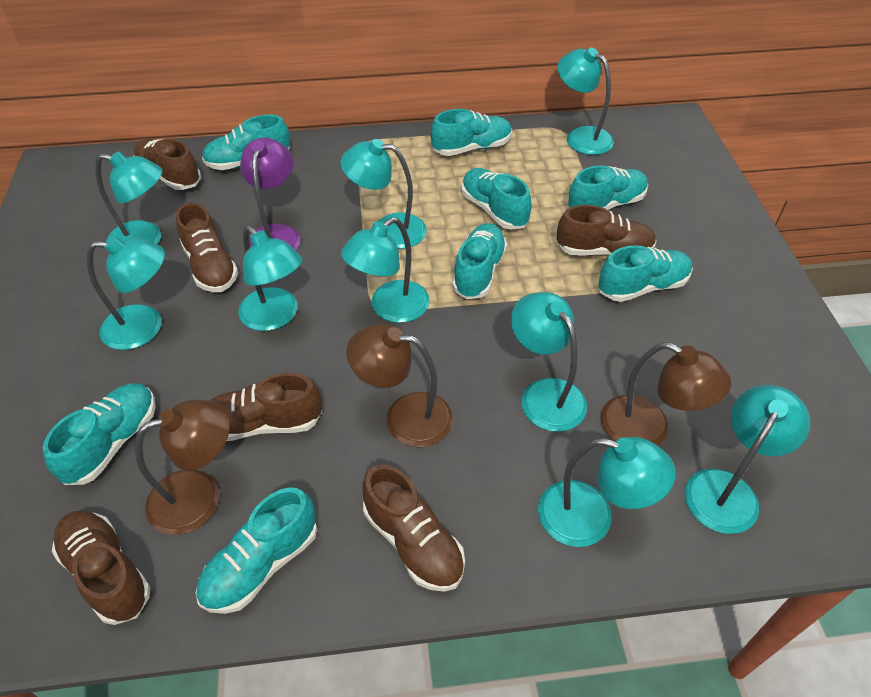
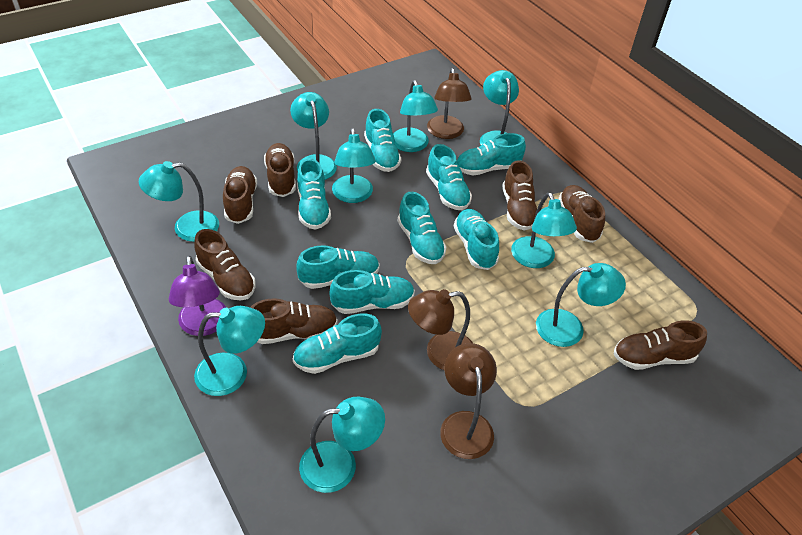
brown shoe: 6 -> 7
turquoise shoe: 8 -> 9

